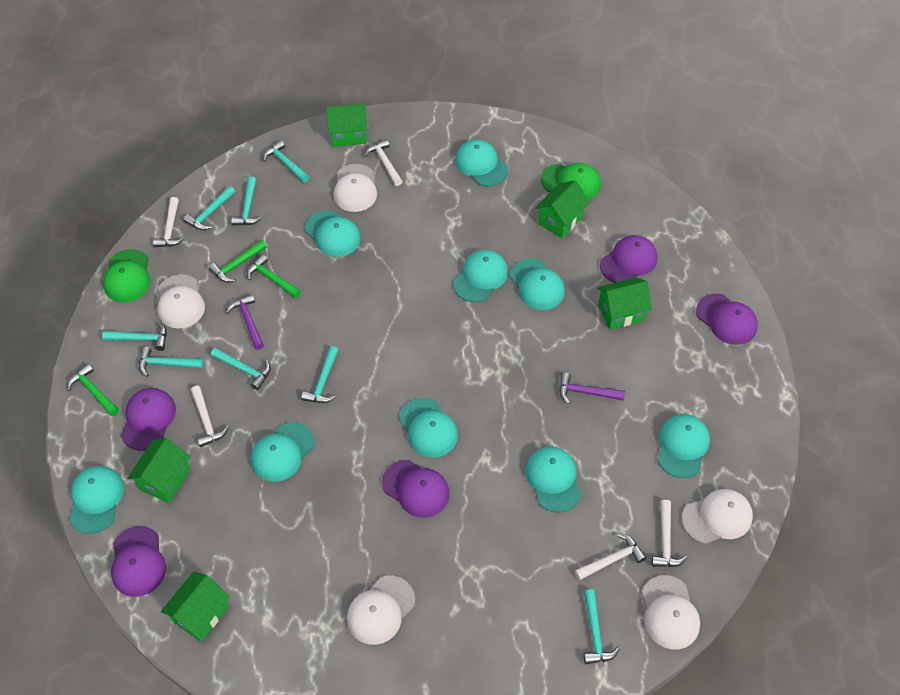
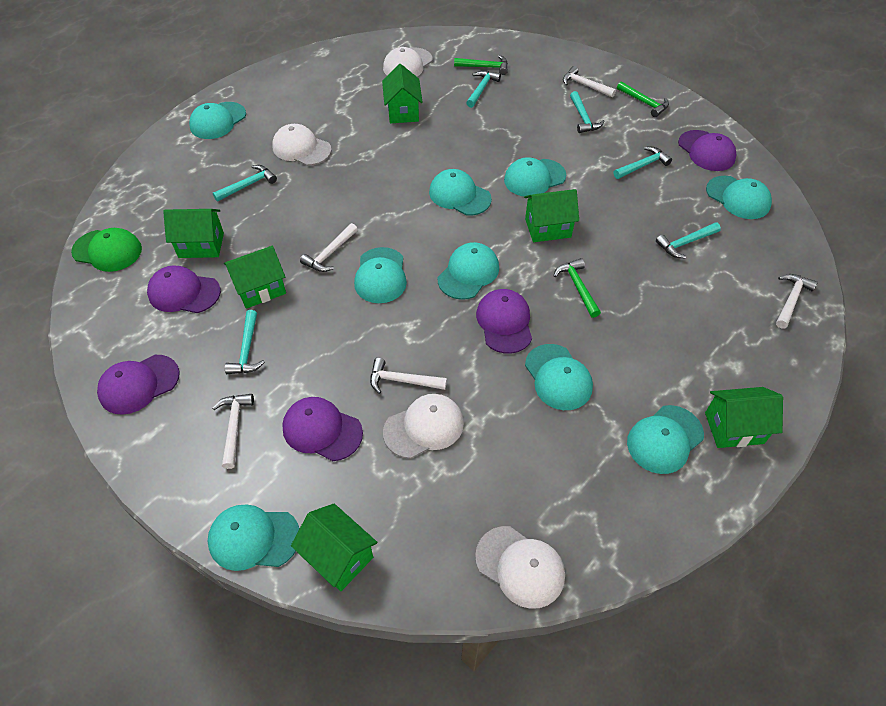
green cap: 2 -> 1
green house: 5 -> 6
purple hammer: 2 -> 0
turquoise hammer: 8 -> 6
white cap: 5 -> 4

